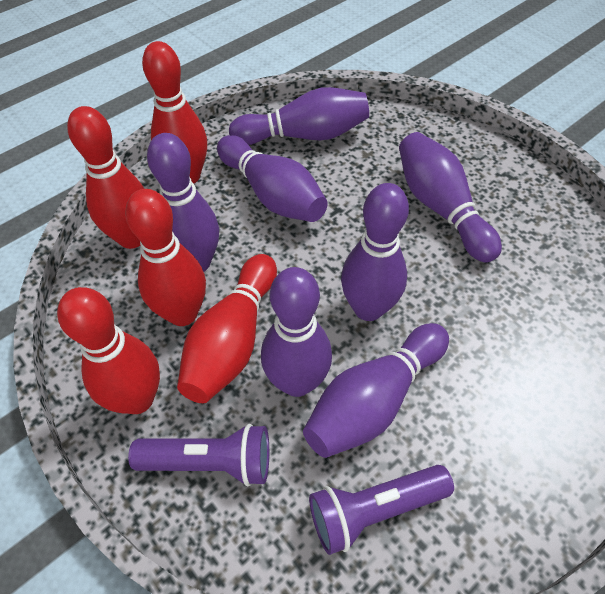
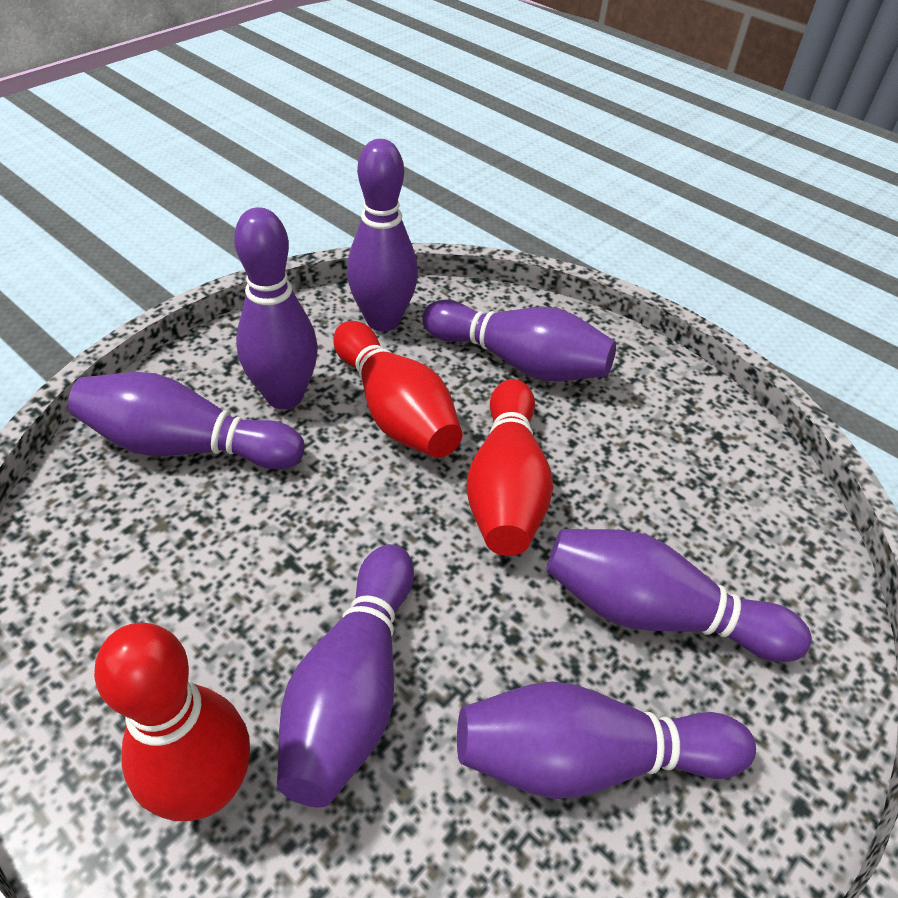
purple flashlight: 2 -> 0
red bowling pin: 5 -> 3

